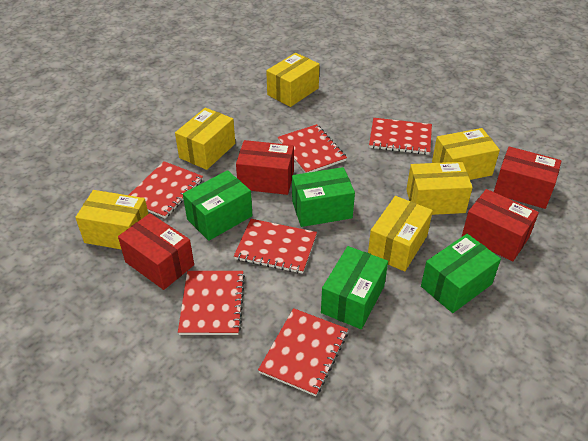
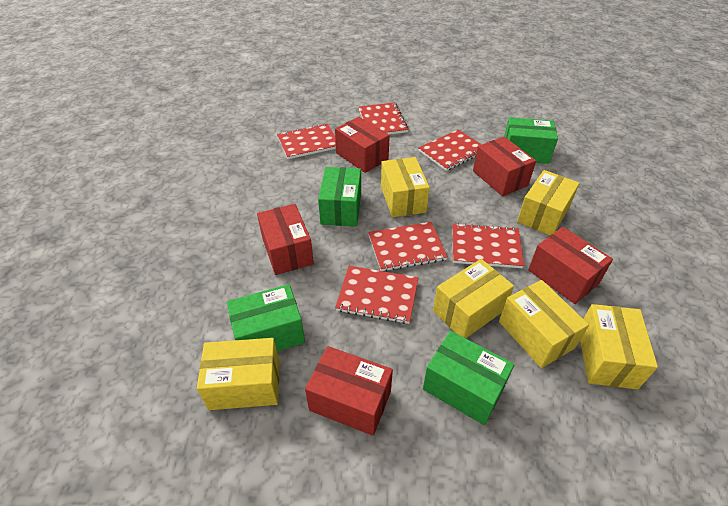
red box: 4 -> 5

